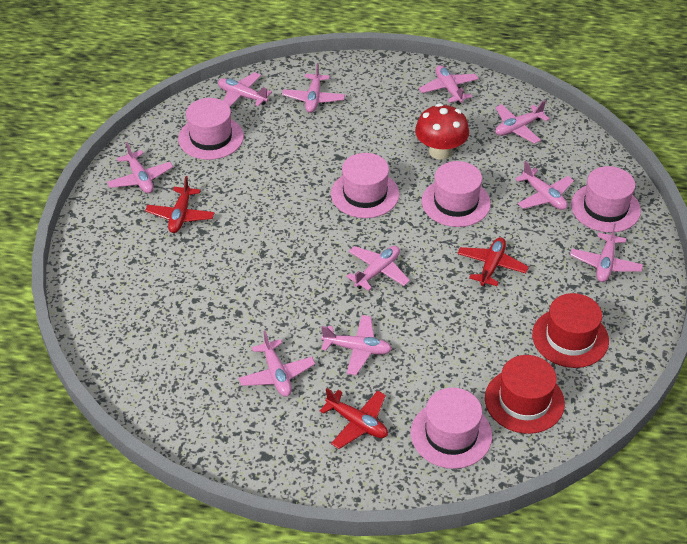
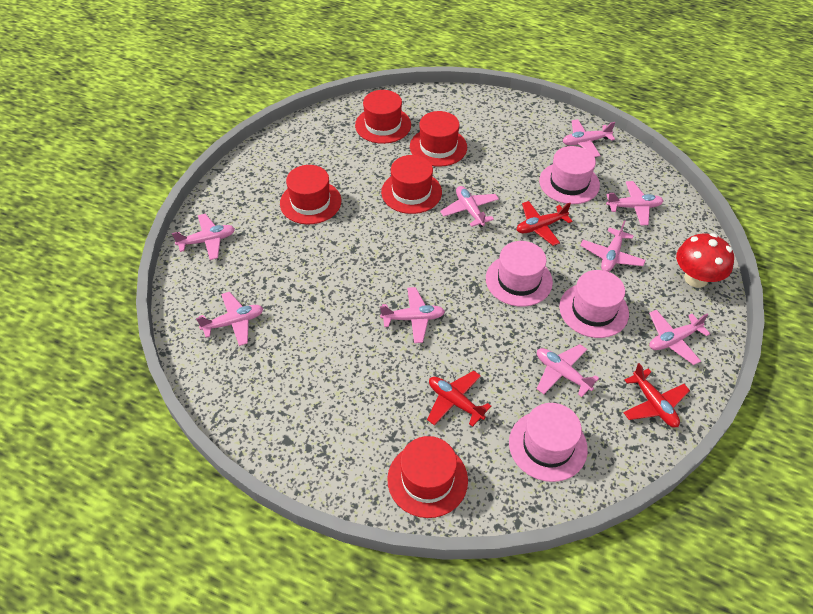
pink hat: 5 -> 4
pink plane: 10 -> 9
red hat: 2 -> 5

